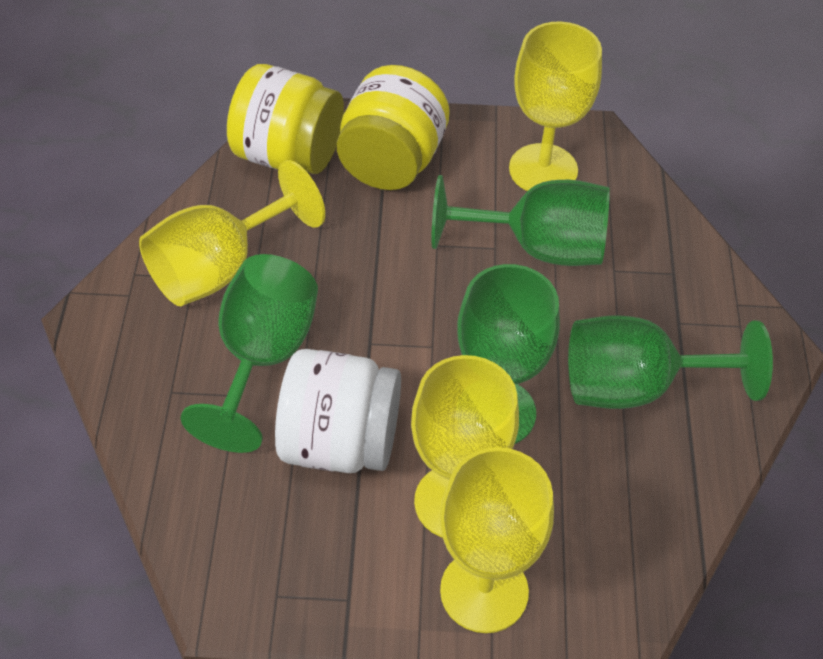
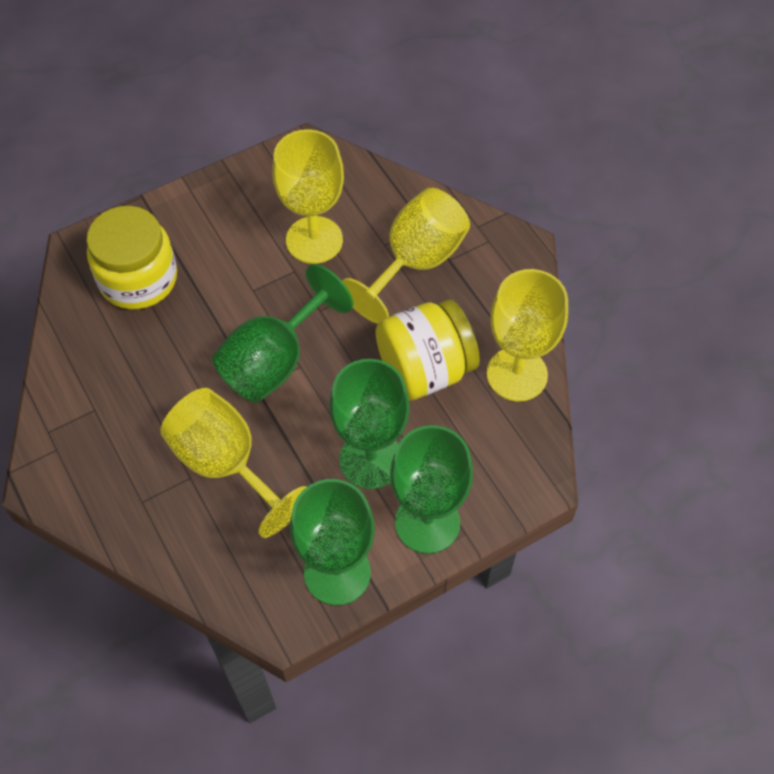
white jar: 1 -> 0

